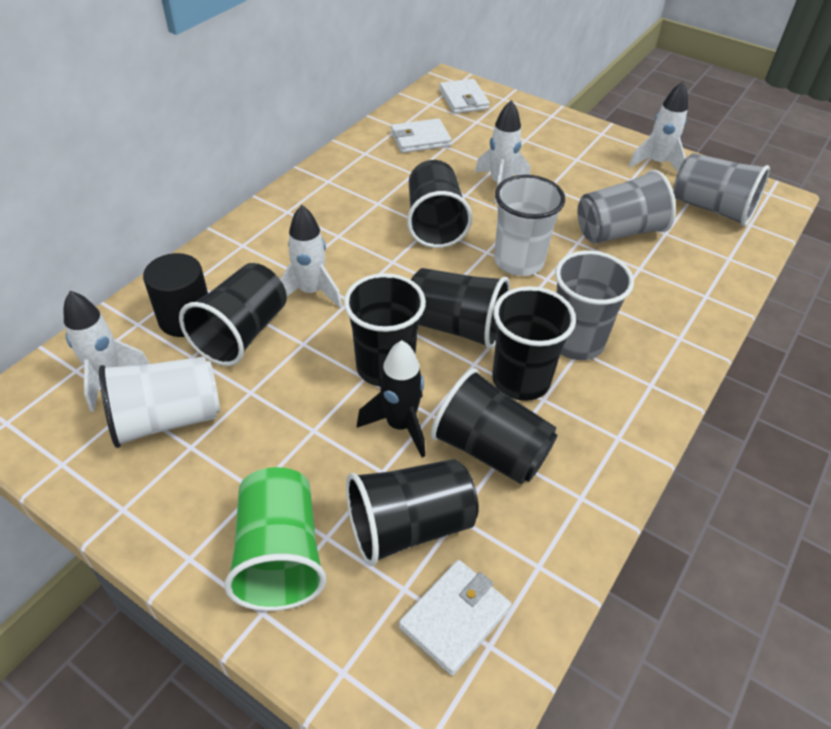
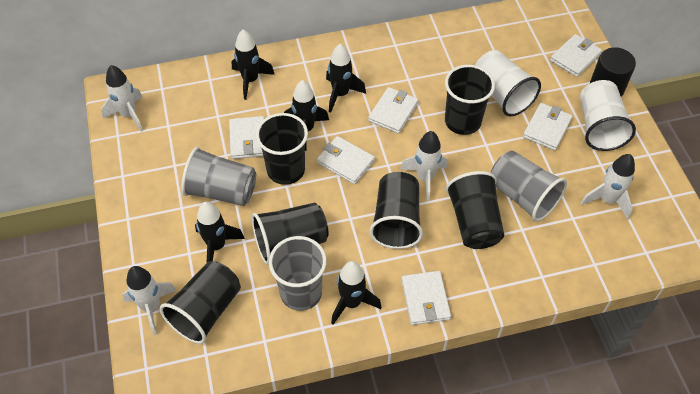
black cup: 7 -> 6
black rocket: 1 -> 5
green cup: 1 -> 0
white wallet: 3 -> 6

